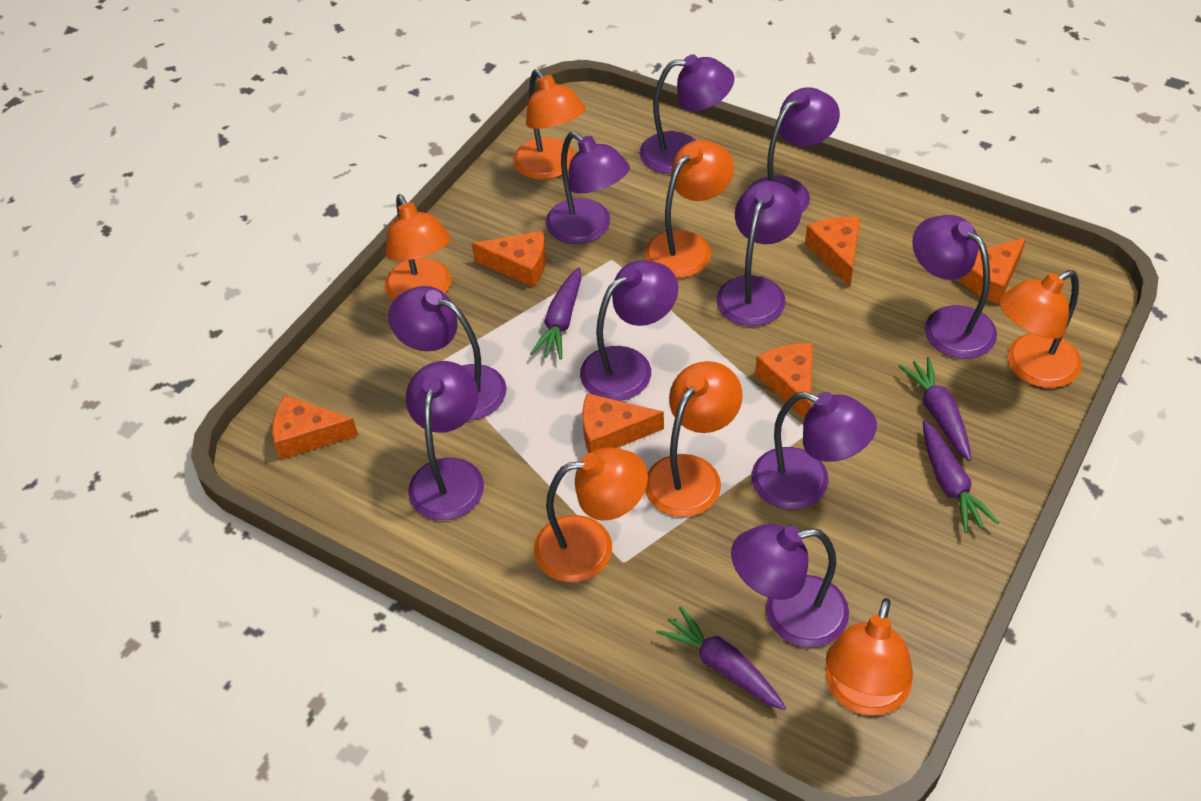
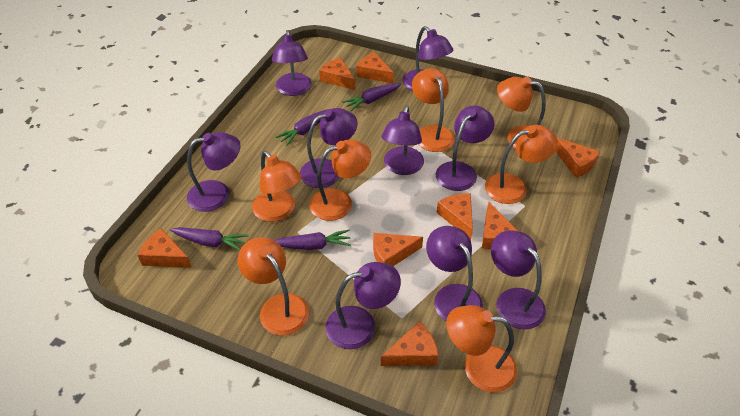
orange cheese: 6 -> 8
purple lamp: 10 -> 9

